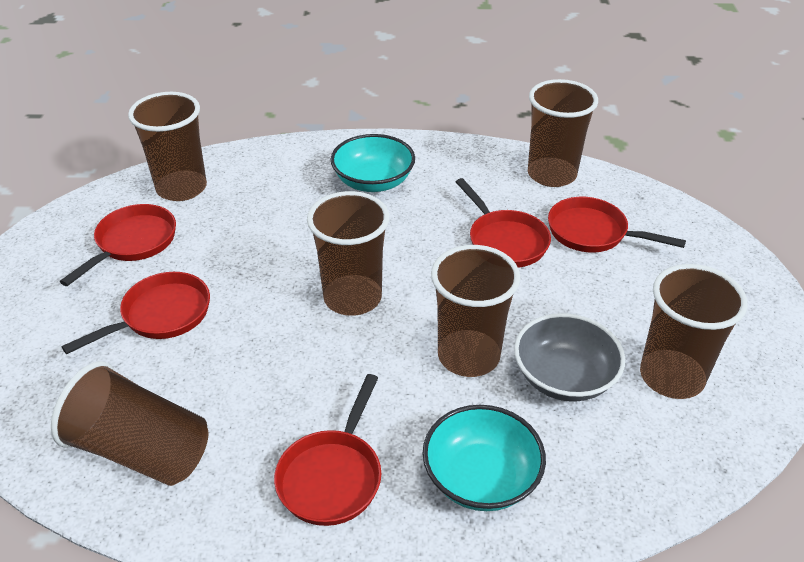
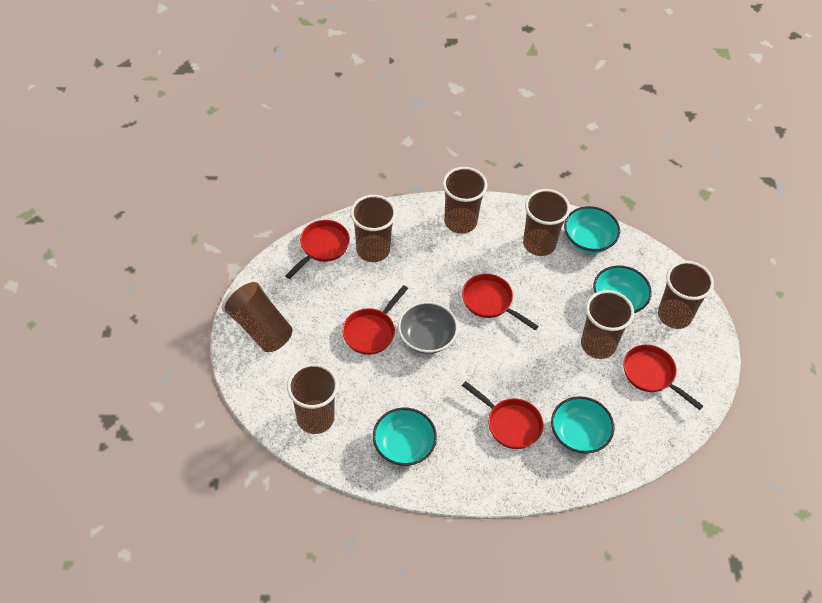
brown cup: 6 -> 7
turquoise bowl: 2 -> 4

